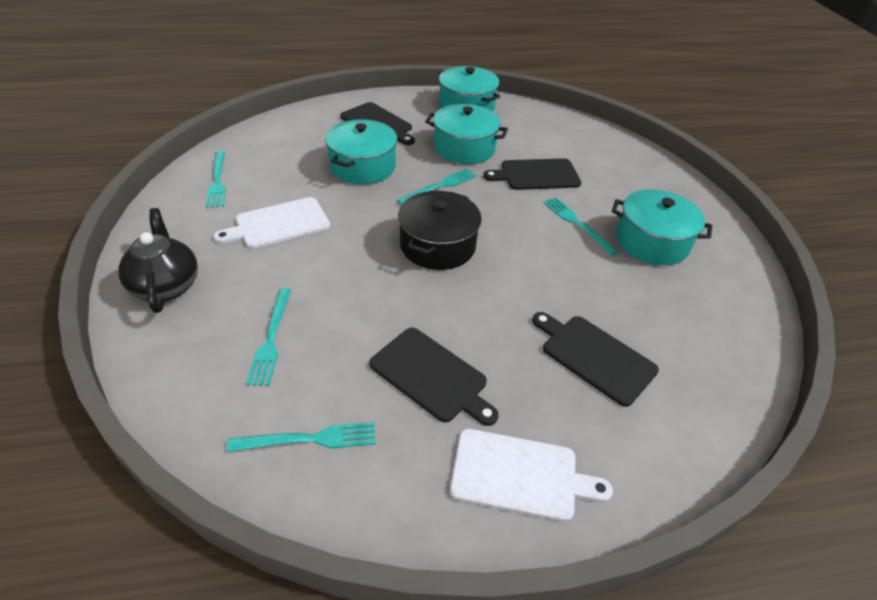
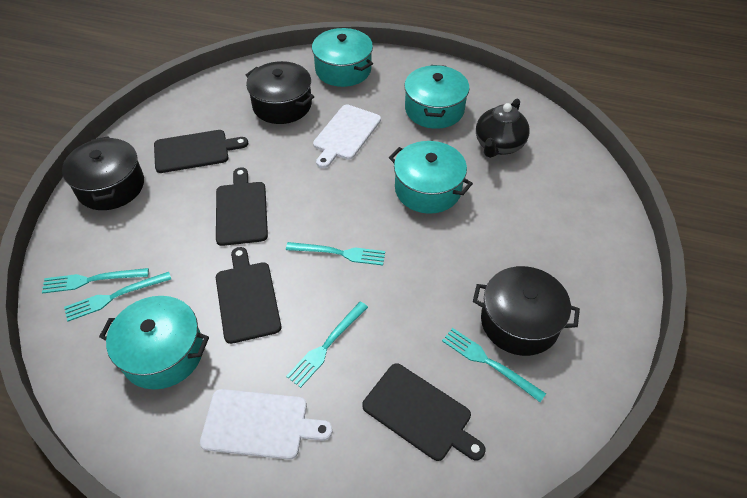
black pot: 1 -> 3

